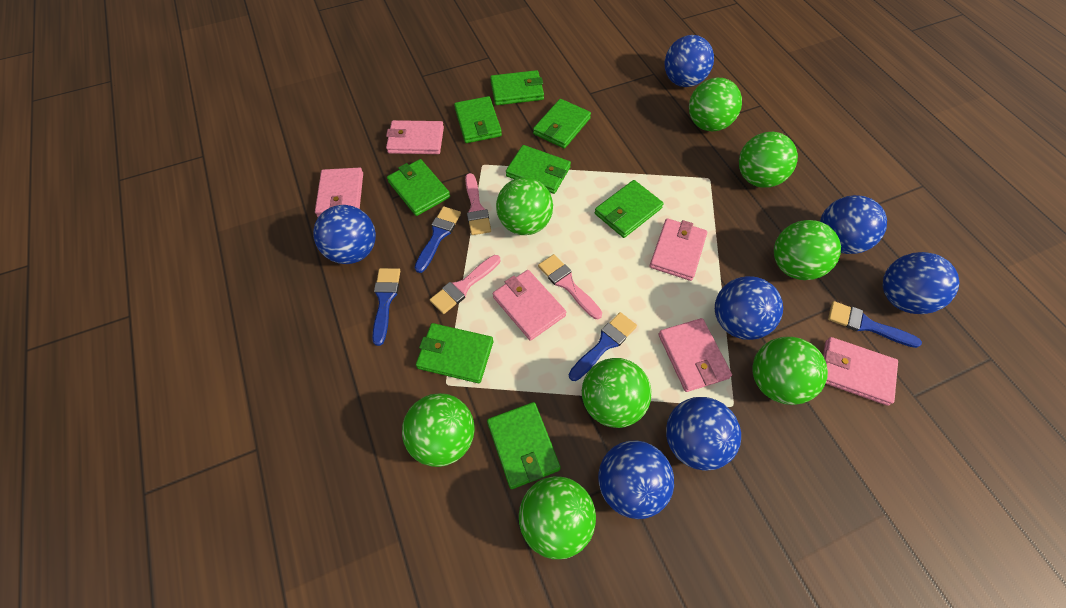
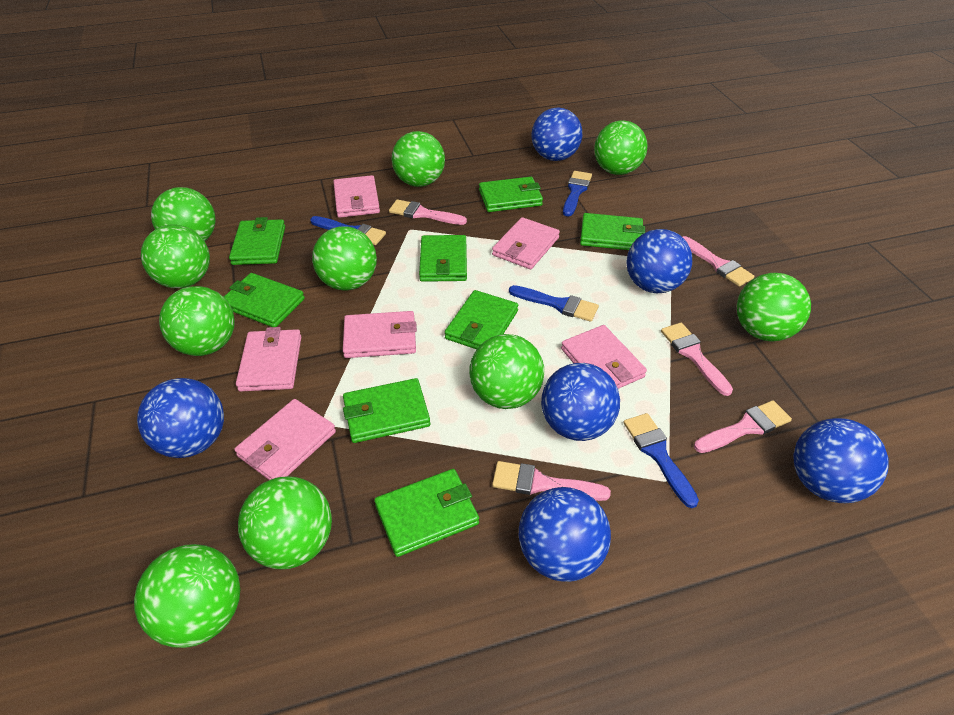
blue ball: 7 -> 6
green ball: 8 -> 10
pink brush: 3 -> 5

